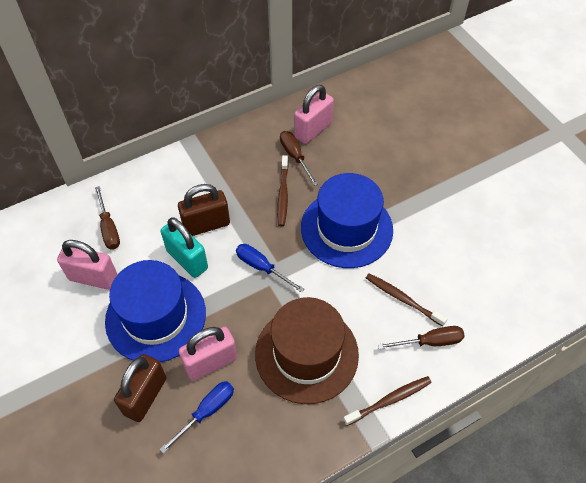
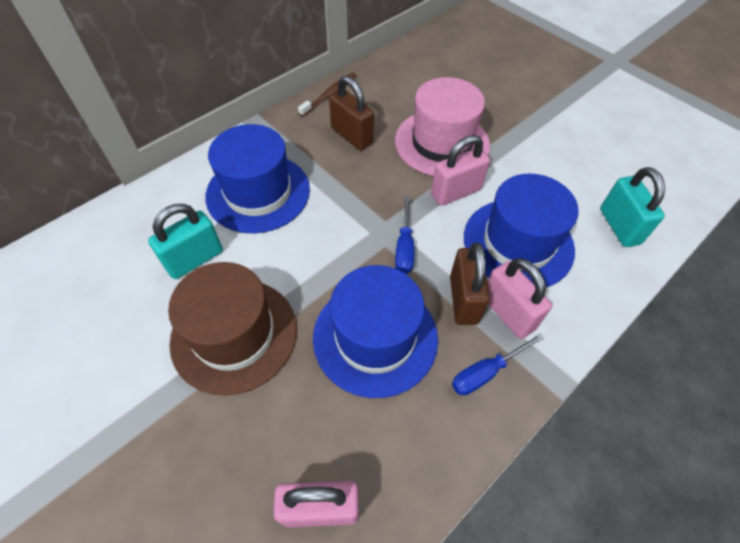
blue hat: 2 -> 3
brown screwdriver: 3 -> 0
brown toothbrush: 3 -> 1
pink hat: 0 -> 1
turquoise padlock: 1 -> 2

